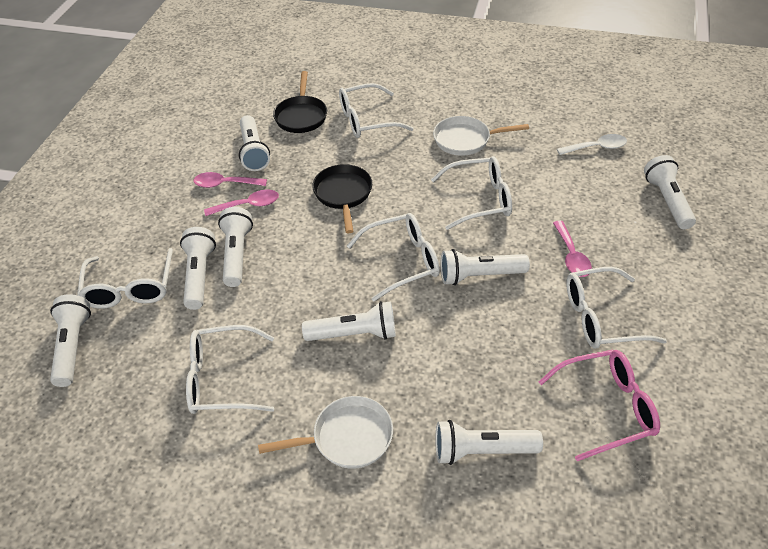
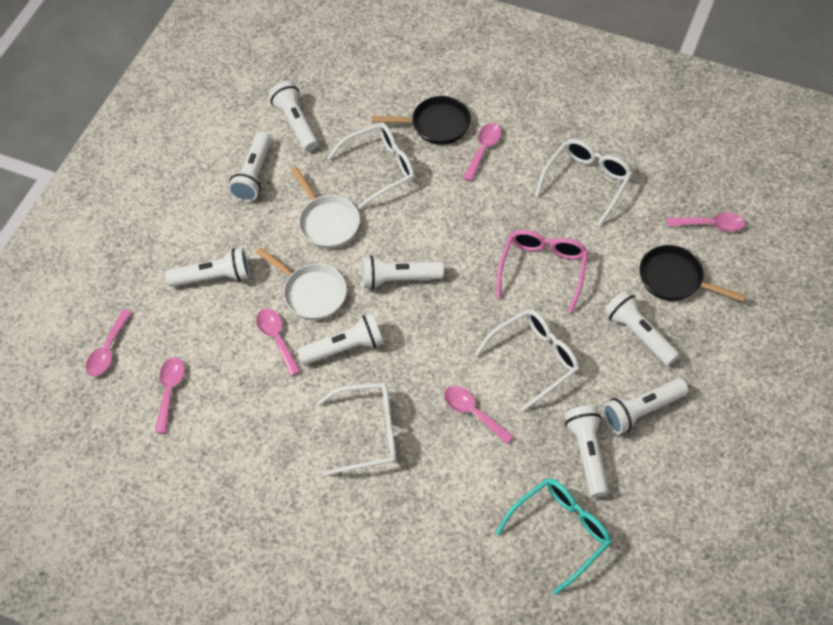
pink spoon: 3 -> 6
turquoise glasses: 0 -> 1
white glasses: 6 -> 4
white spoon: 1 -> 0

